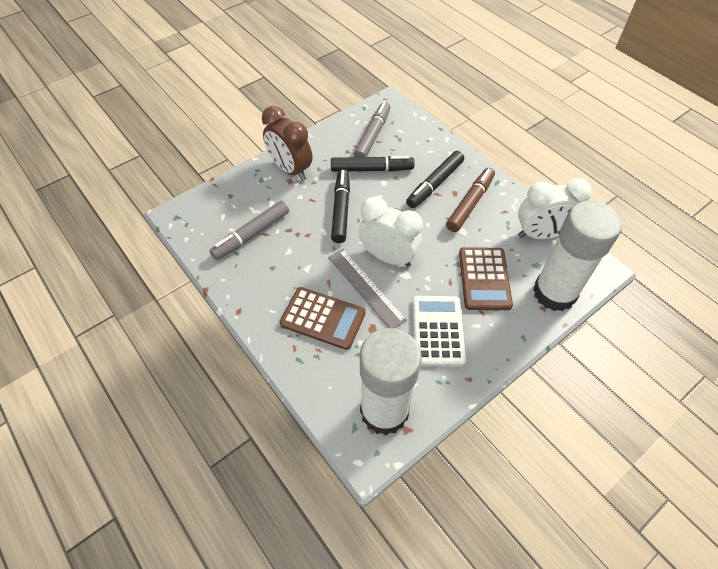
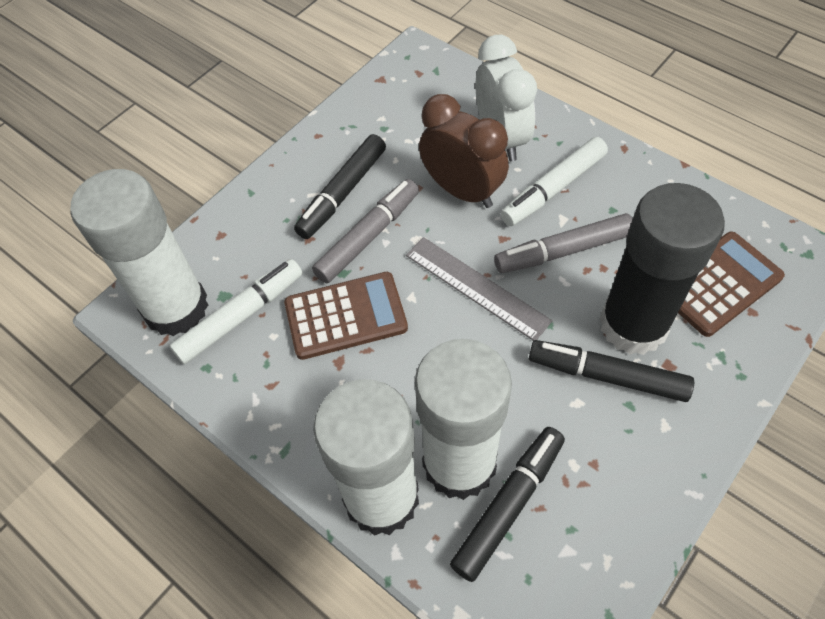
black glue stick: 0 -> 1
brown marker: 1 -> 0
white calculator: 1 -> 0
white clock: 2 -> 1
white glue stick: 2 -> 3
white marker: 0 -> 2

